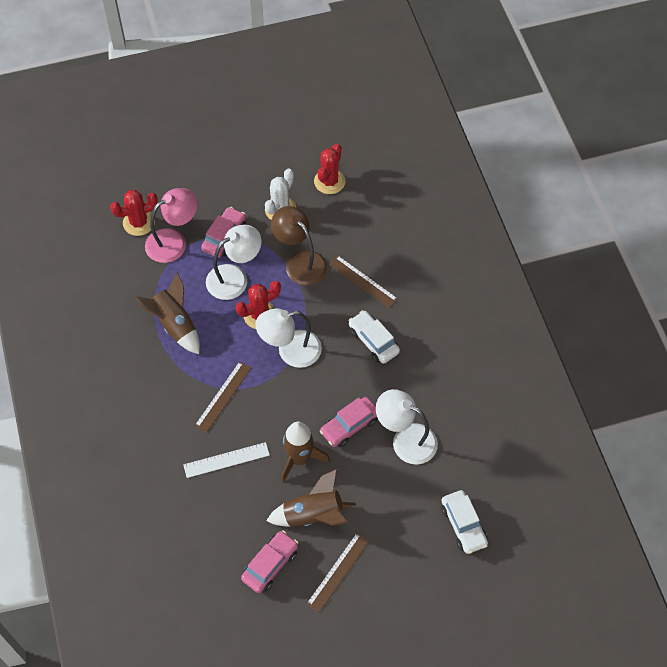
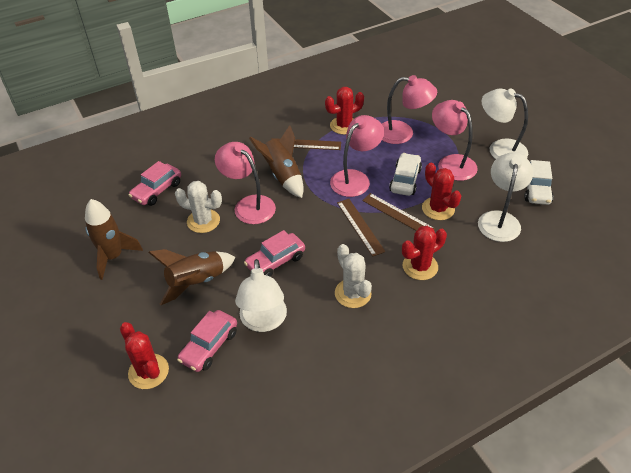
brown lamp: 1 -> 0
pink lamp: 1 -> 4
red cactus: 3 -> 4
white cactus: 1 -> 2
white ruler: 1 -> 0

